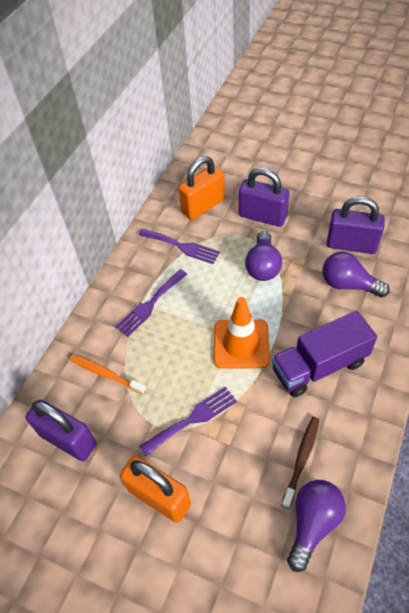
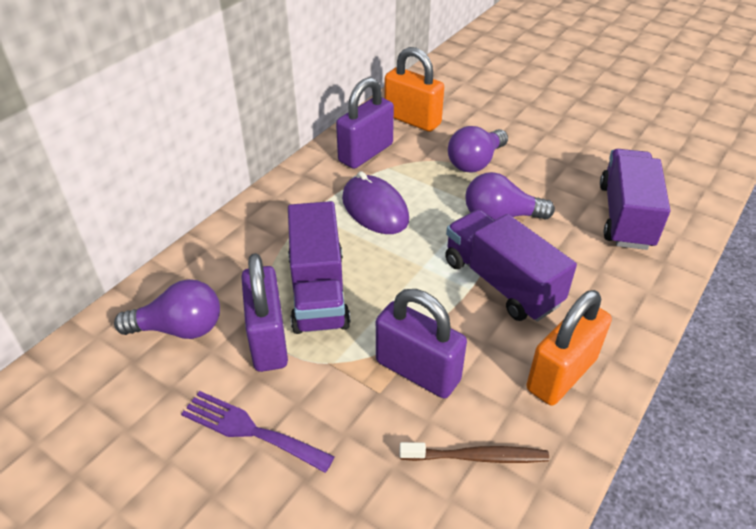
orange toothbrush: 1 -> 0
orange traffic cone: 1 -> 0
purple fork: 3 -> 1
purple mouse: 0 -> 1
purple truck: 1 -> 3

